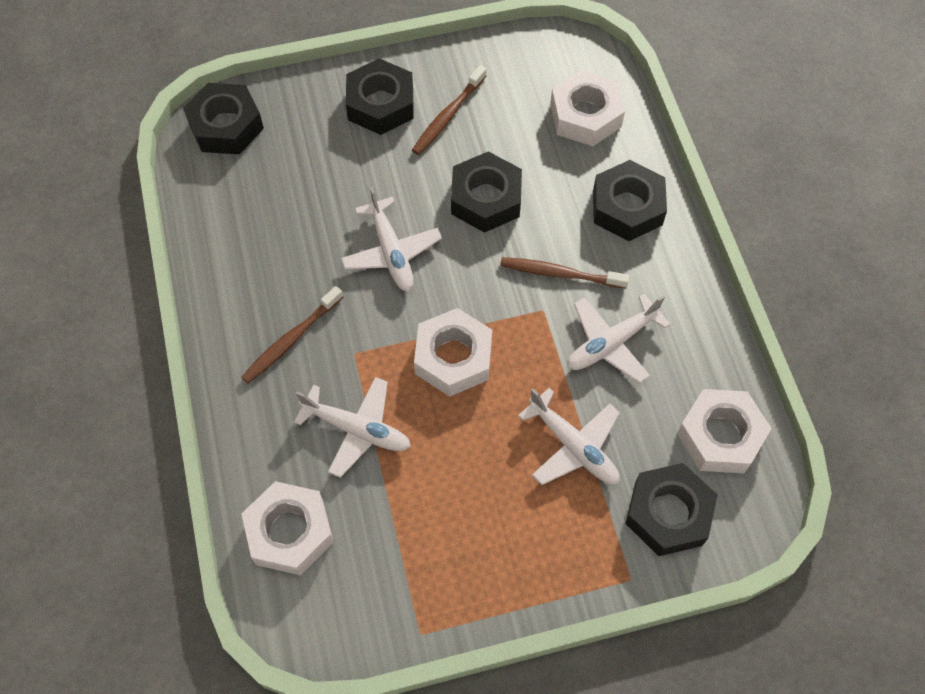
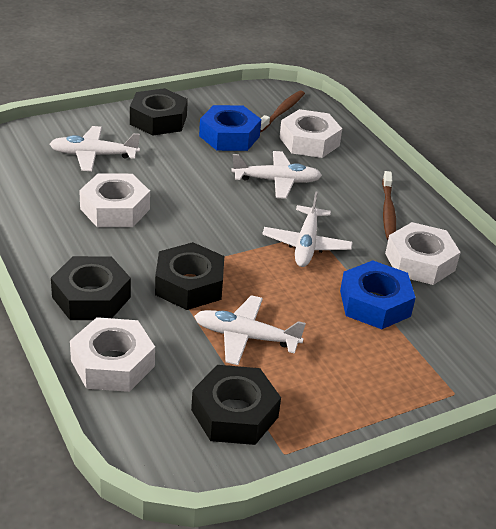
black nut: 5 -> 4
blue nut: 0 -> 2
brown toothbrush: 3 -> 2

